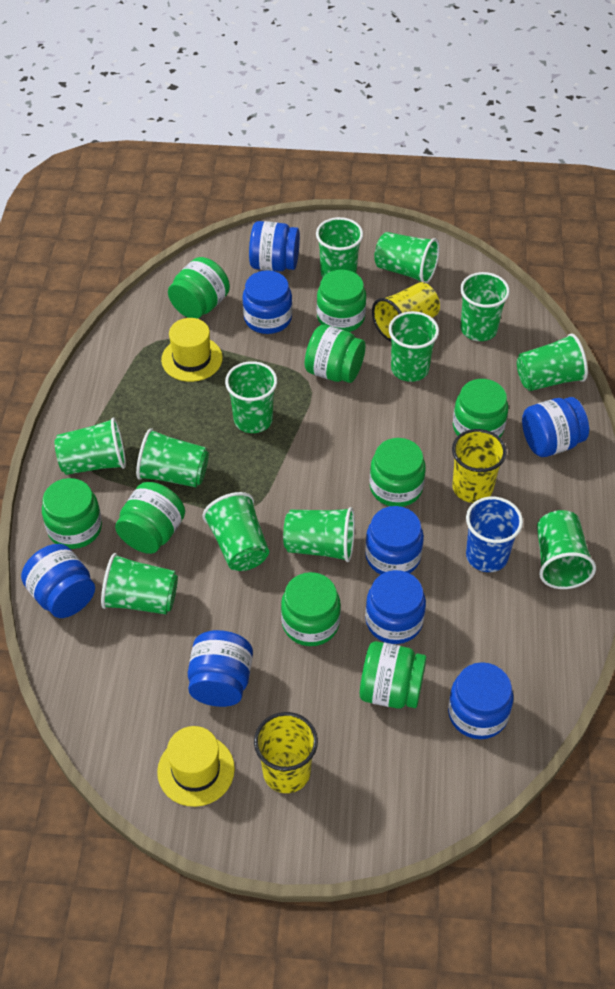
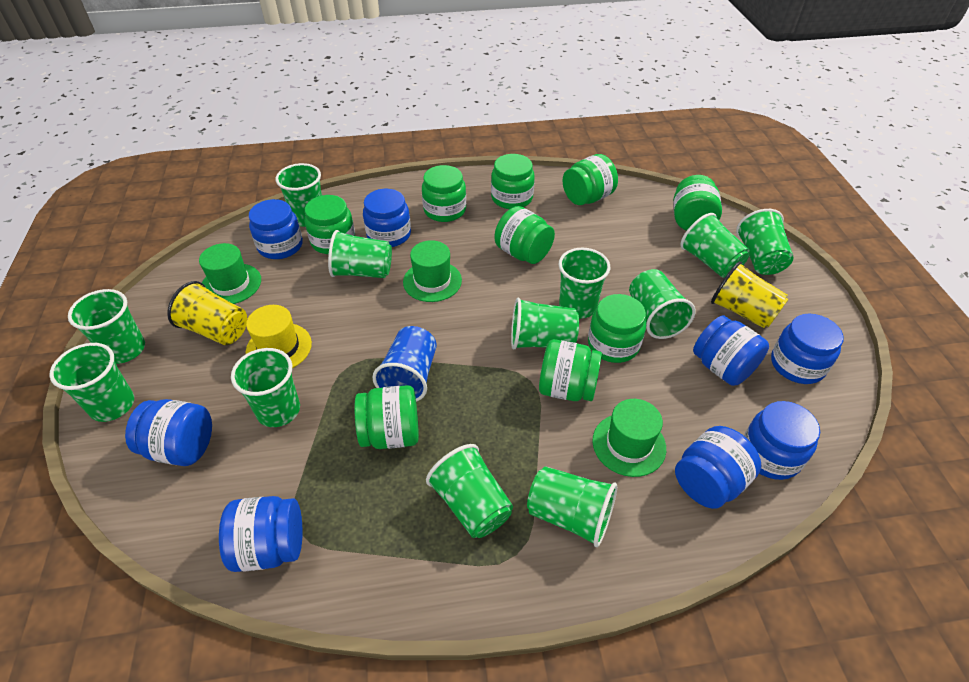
green hat: 0 -> 3
yellow cup: 3 -> 2
yellow hat: 2 -> 1

